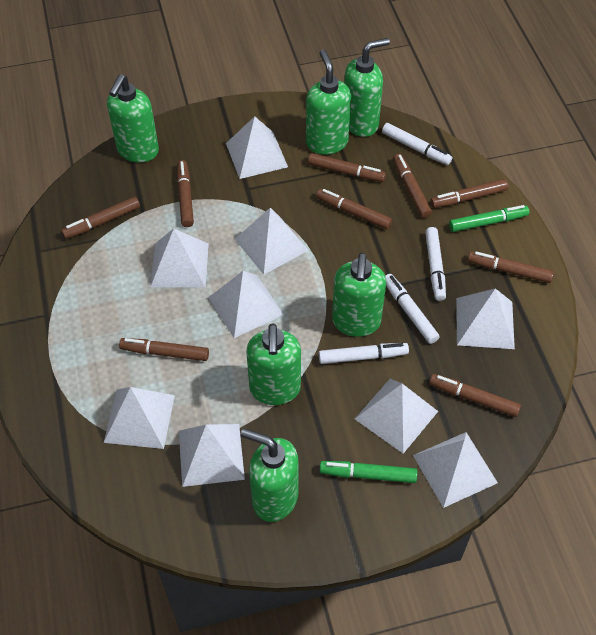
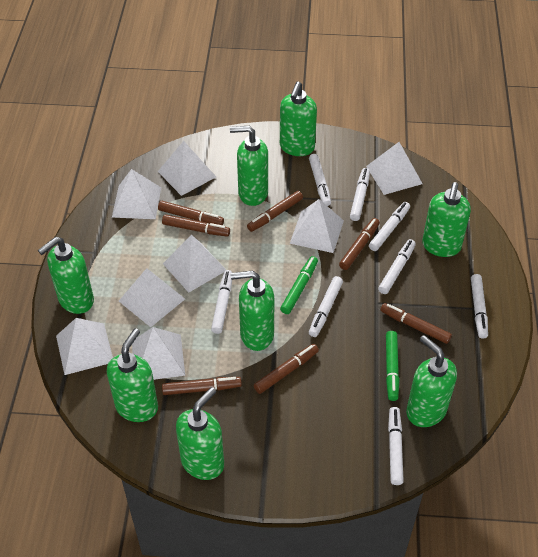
brown marker: 9 -> 7
green soap dispenser: 6 -> 8
white marker: 4 -> 8
white pyramid: 9 -> 8

